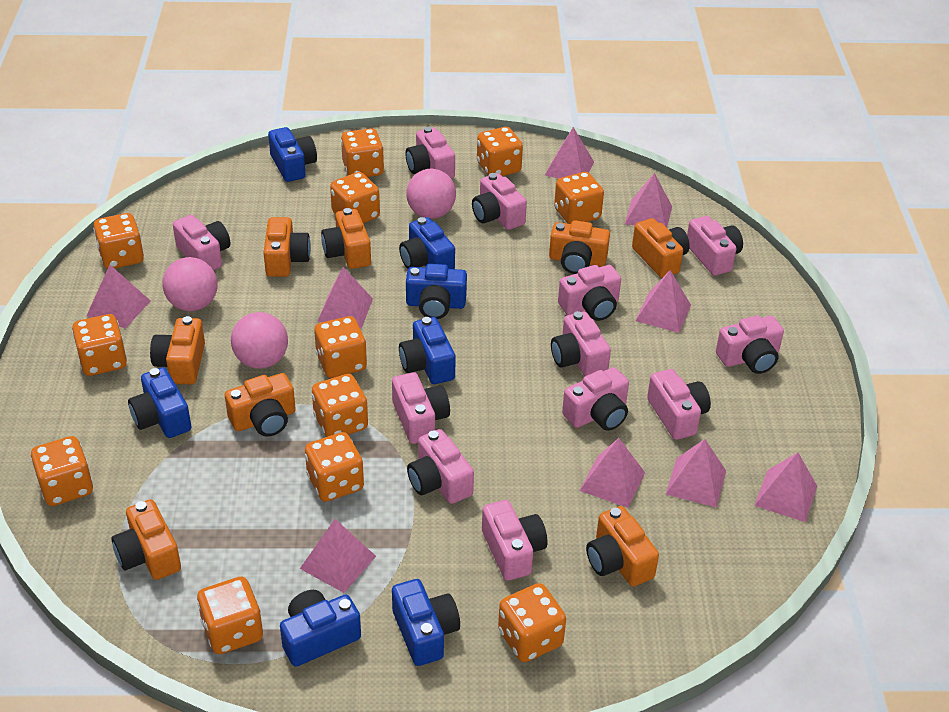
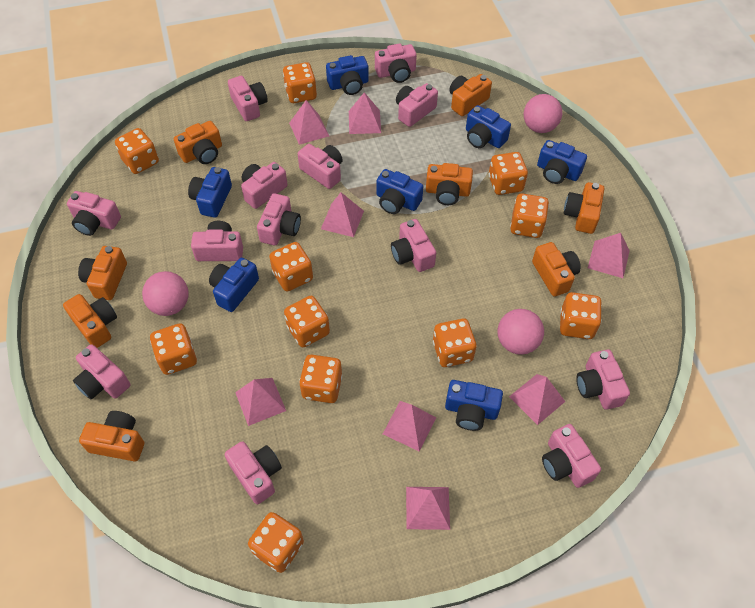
orange dice: 12 -> 11
pink camera: 12 -> 13
pink pyramid: 9 -> 8

